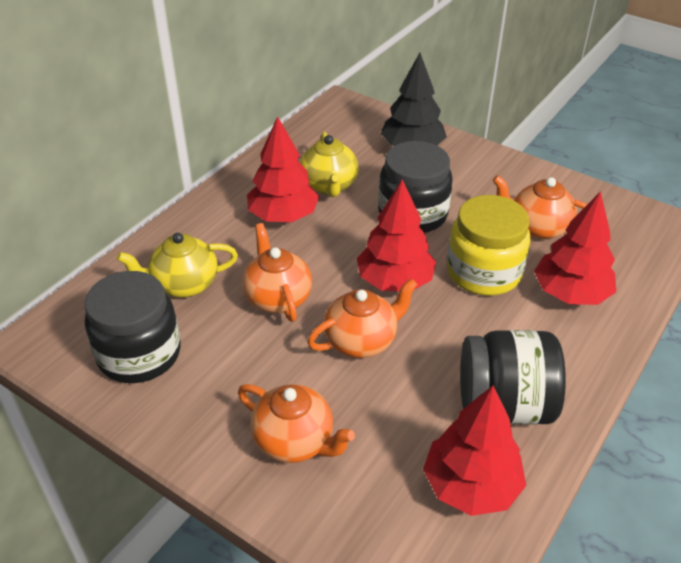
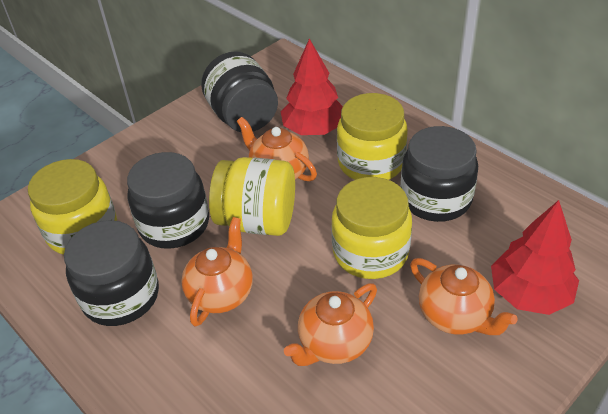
black jar: 3 -> 4
black tree: 1 -> 0
red tree: 4 -> 2
yellow jar: 1 -> 4
yellow teapot: 2 -> 0

